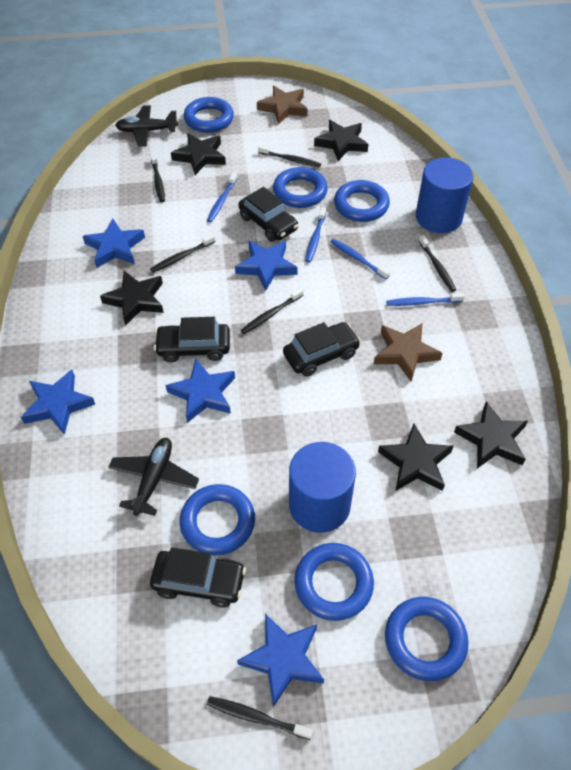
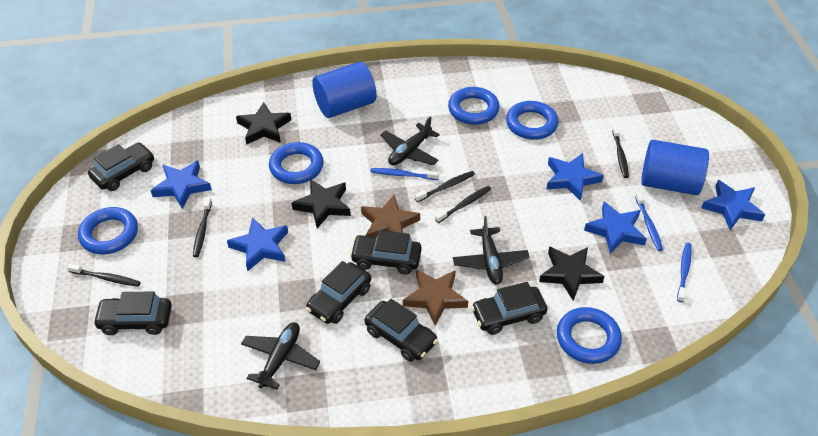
black car: 4 -> 6
black plane: 2 -> 3
black star: 5 -> 3
black toothbrush: 6 -> 5
blue ring: 6 -> 5
blue toothbrush: 4 -> 3

